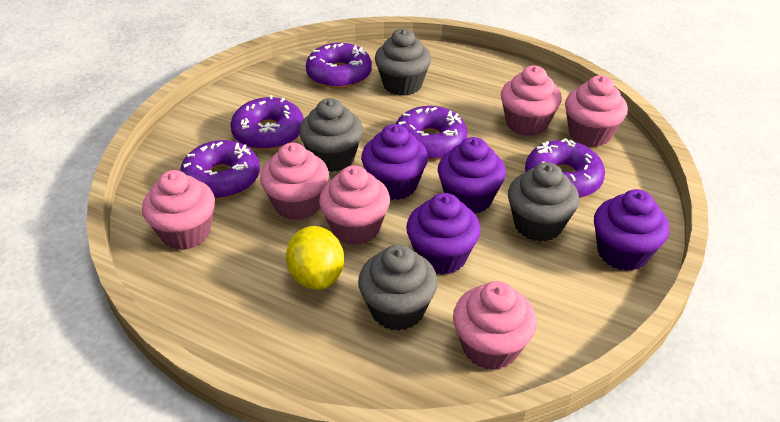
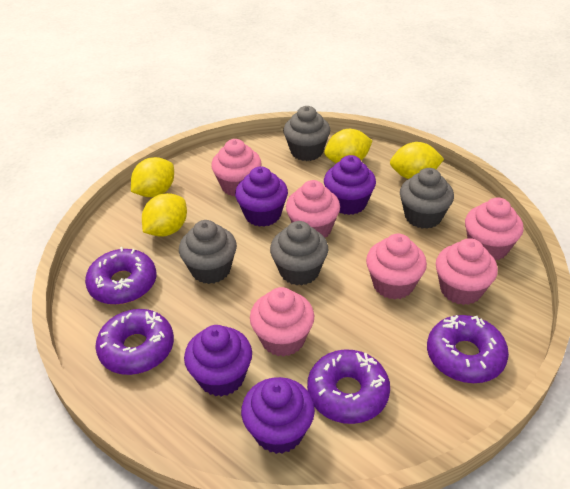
purple donut: 5 -> 4
yellow lemon: 1 -> 4

